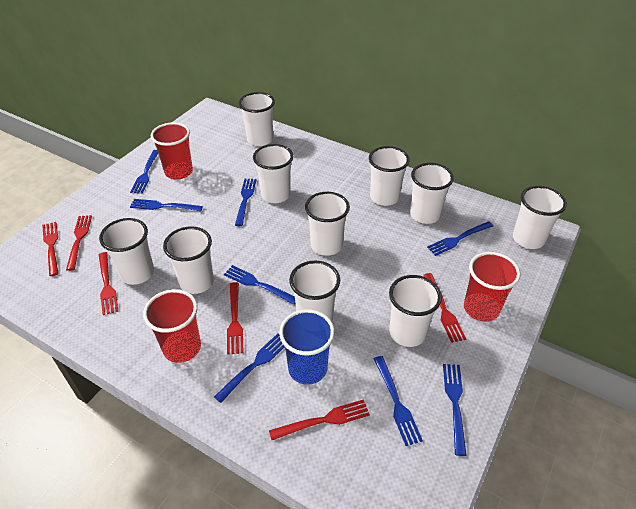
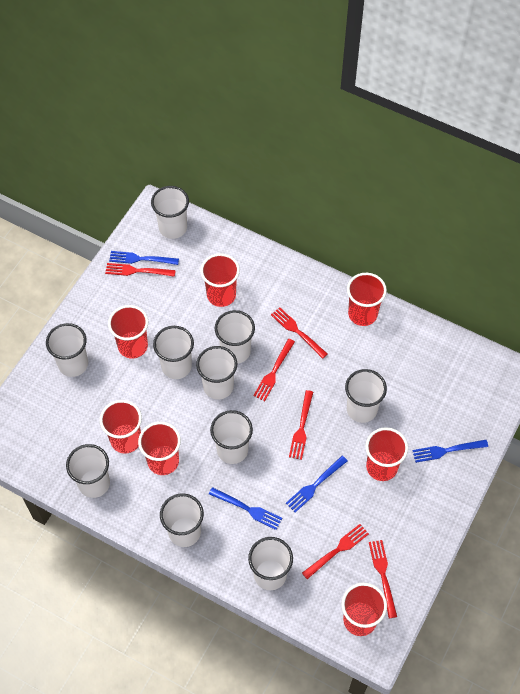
blue cup: 1 -> 0
blue fork: 8 -> 4
red cup: 3 -> 7

